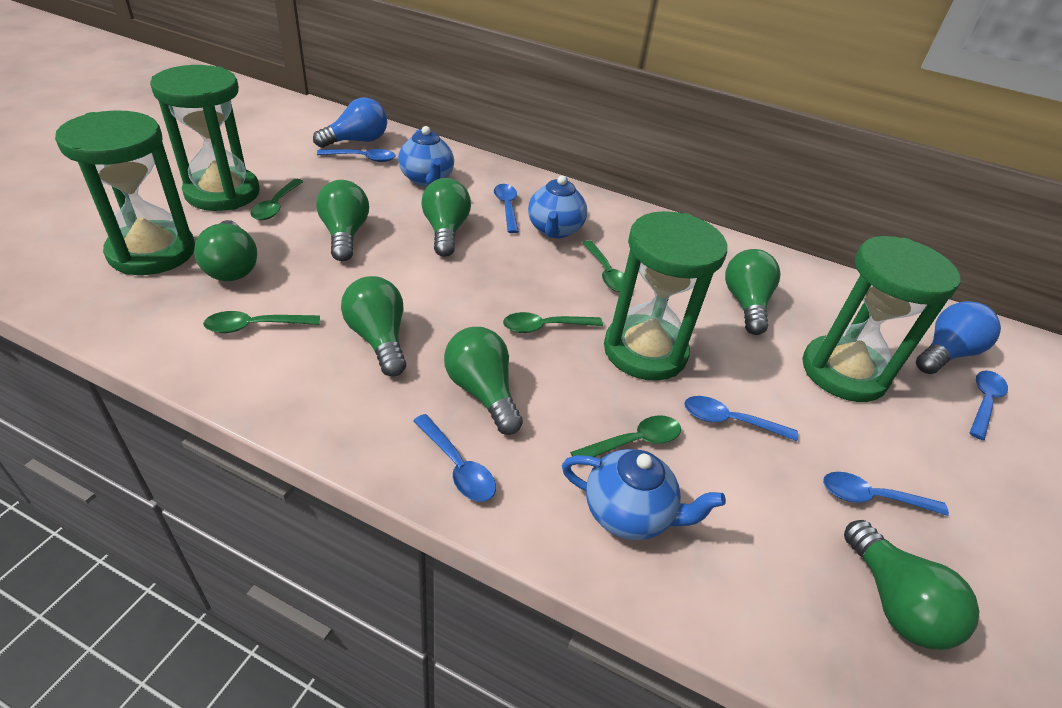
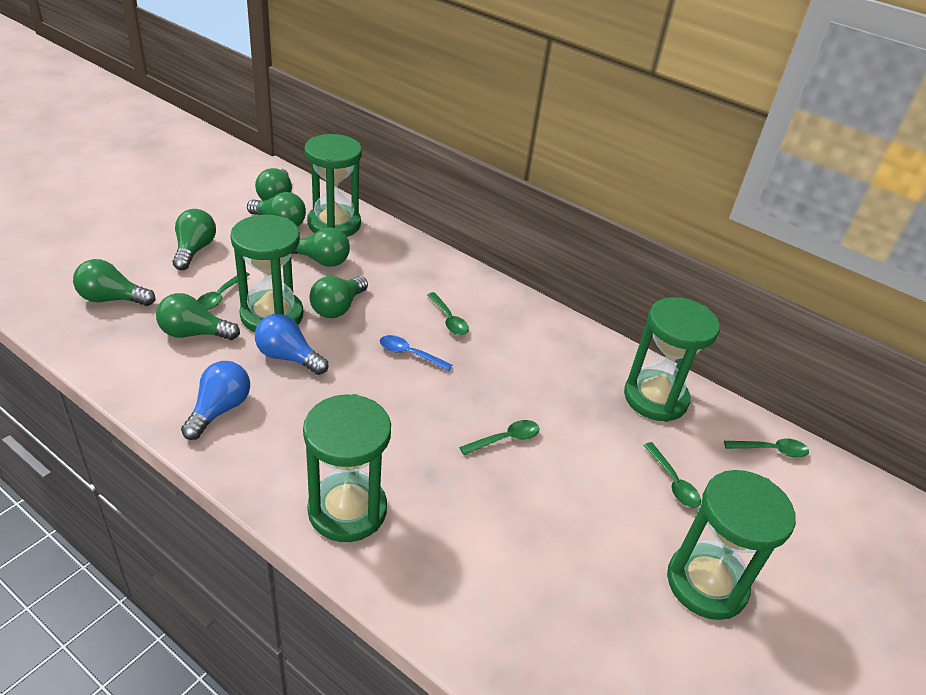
blue spoon: 6 -> 1
blue teapot: 3 -> 0
green hourglass: 4 -> 5

